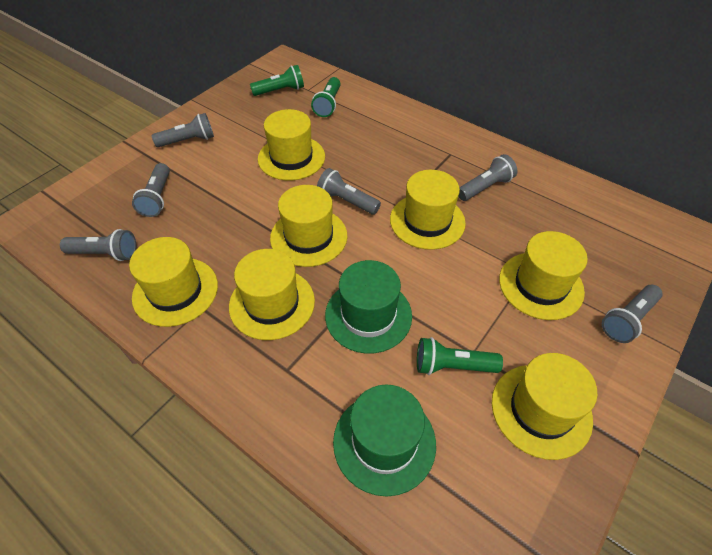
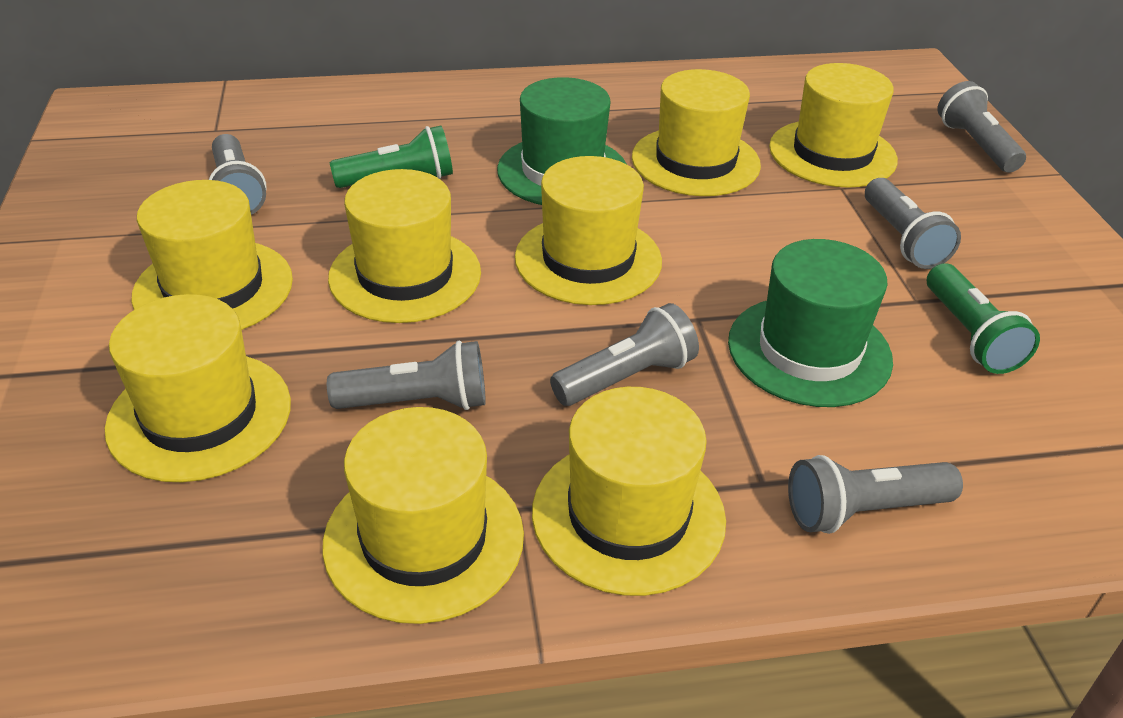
green flashlight: 3 -> 2
yellow hat: 7 -> 8

